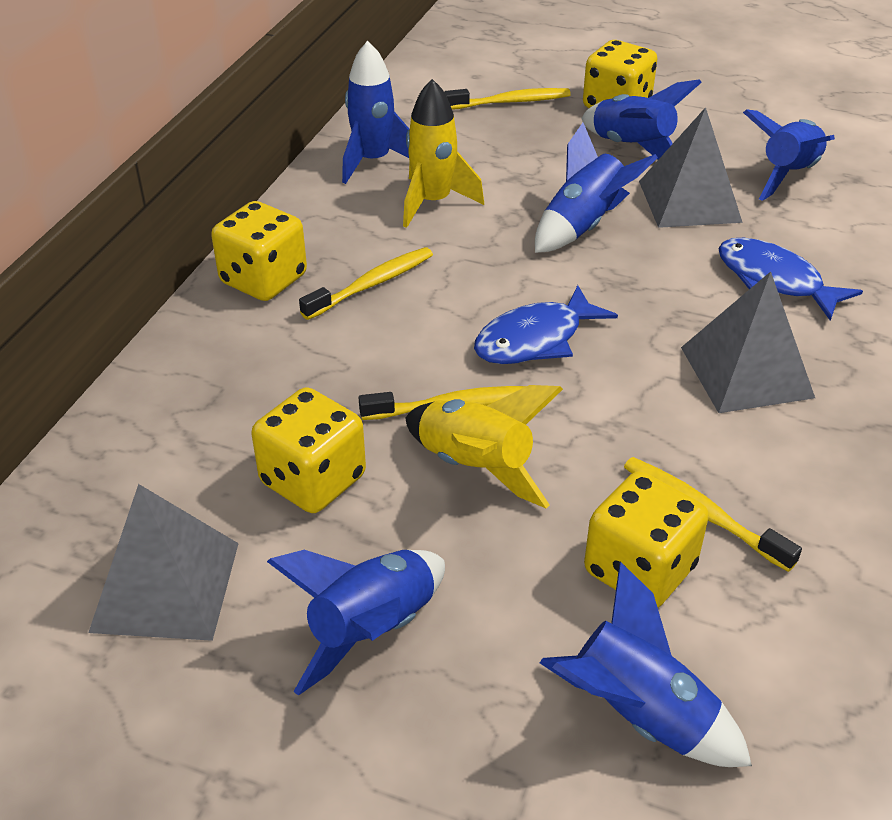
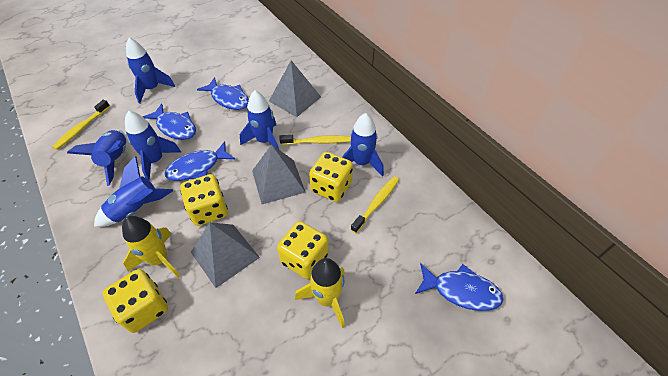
blue fish: 2 -> 4
yellow toothbrush: 4 -> 3

